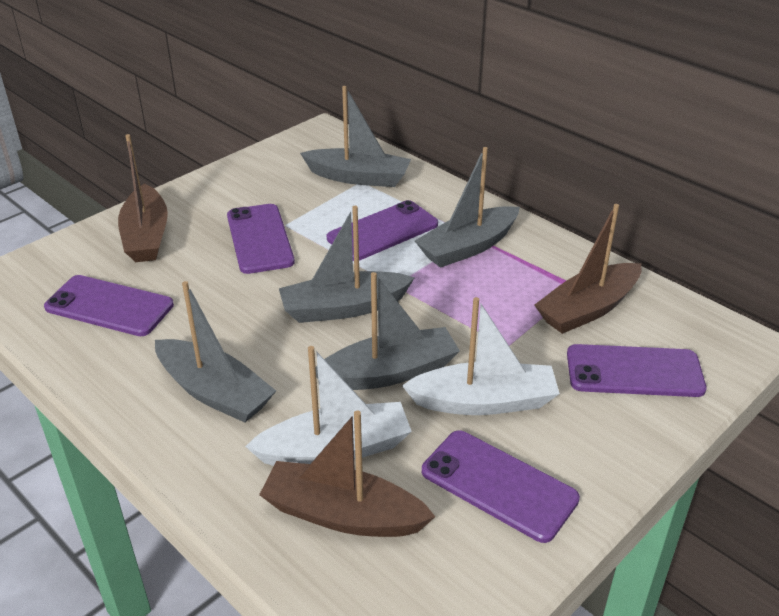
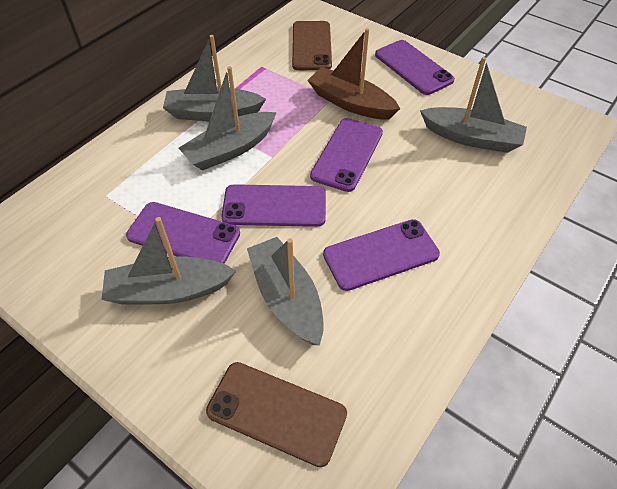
brown boat: 3 -> 1
brown phone: 0 -> 2
white boat: 2 -> 0

